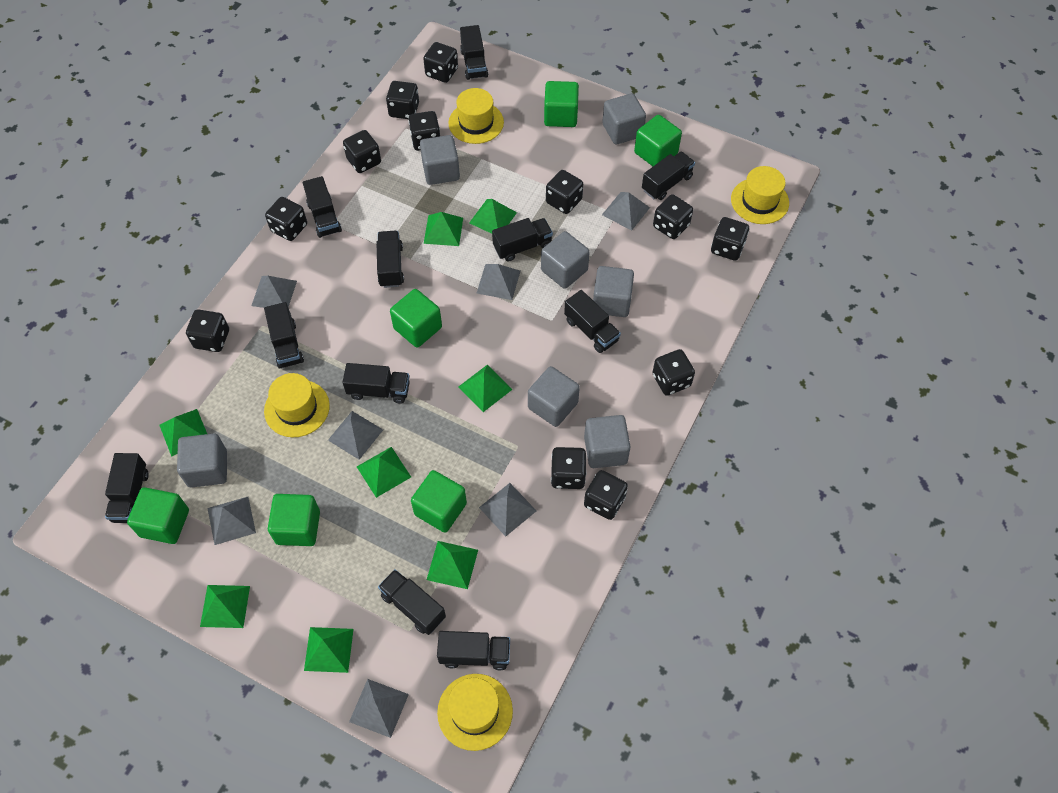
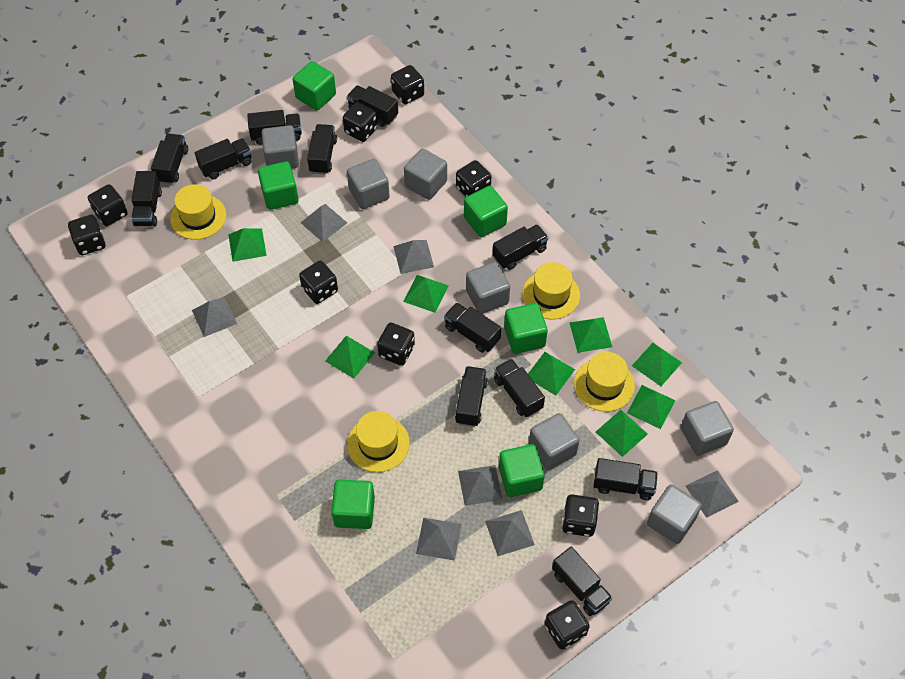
black dice: 12 -> 9
black truck: 11 -> 12

